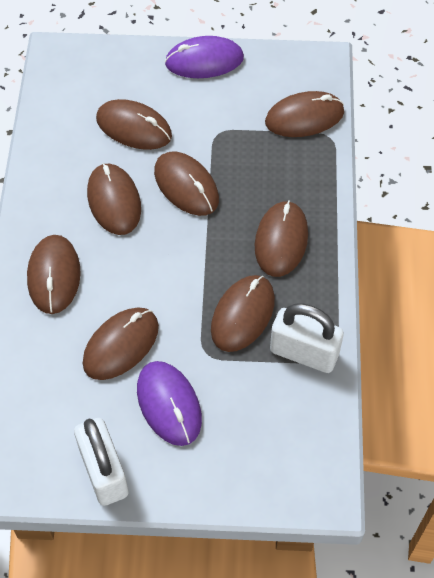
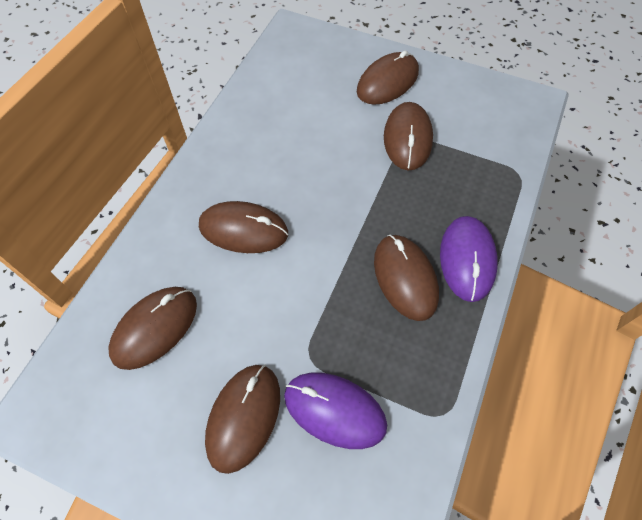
brown mouse: 8 -> 6
white padlock: 2 -> 0

